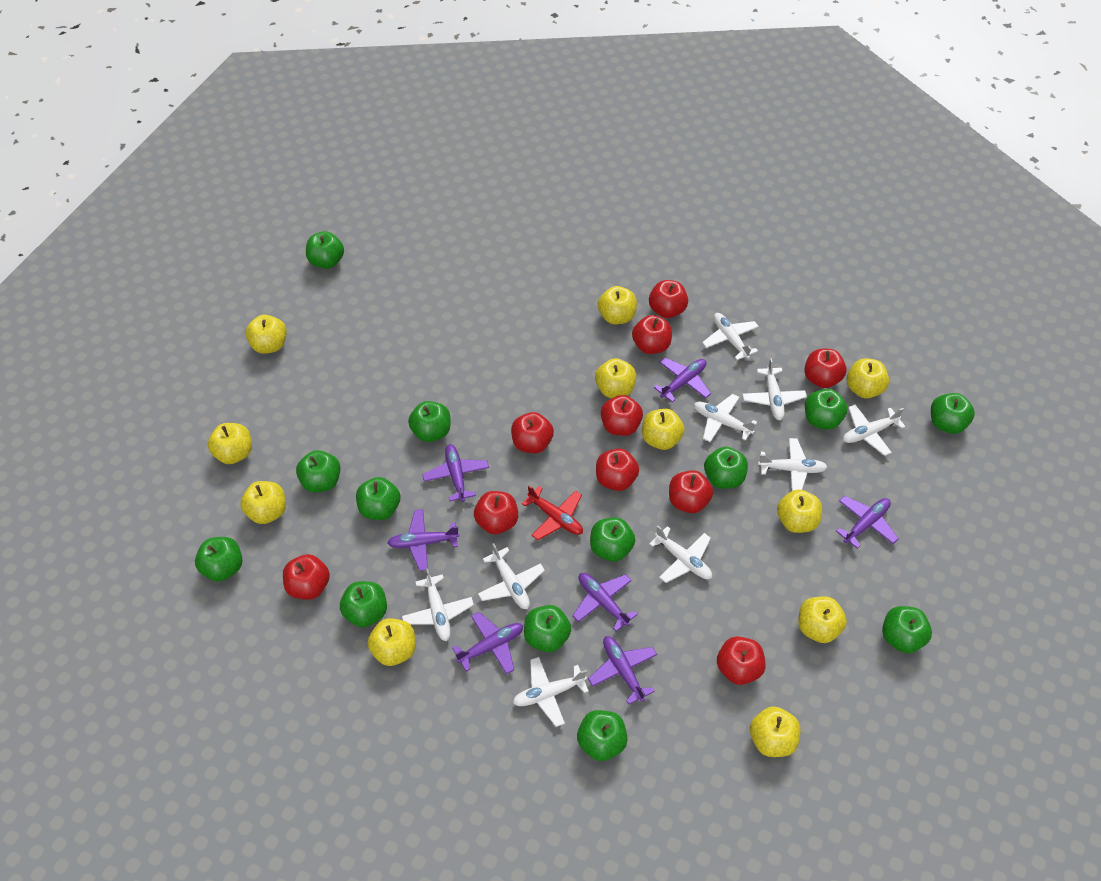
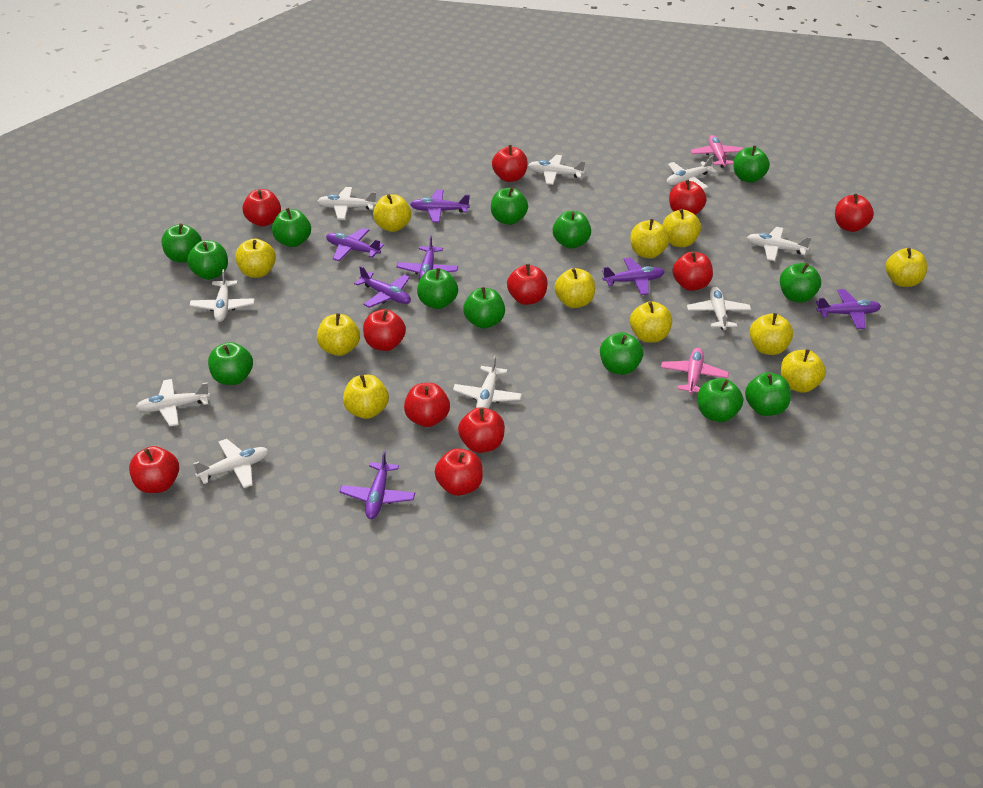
pink plane: 0 -> 2
red apple: 10 -> 11
red plane: 1 -> 0

